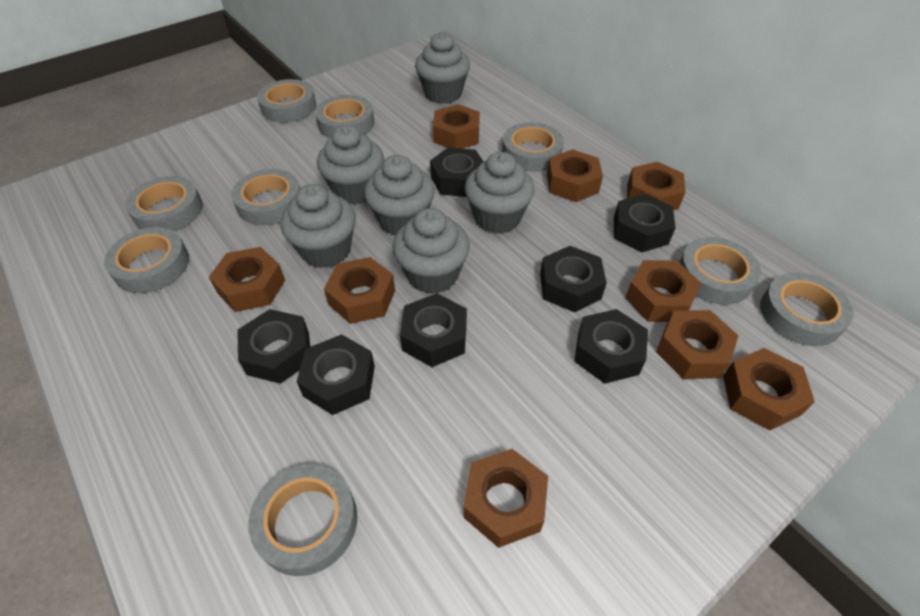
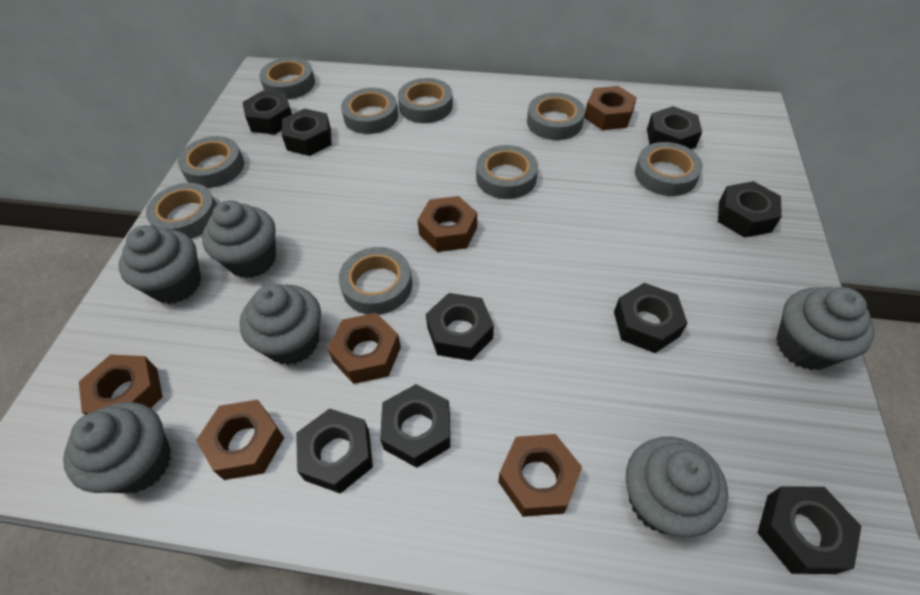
black nut: 7 -> 9
brown nut: 9 -> 6

